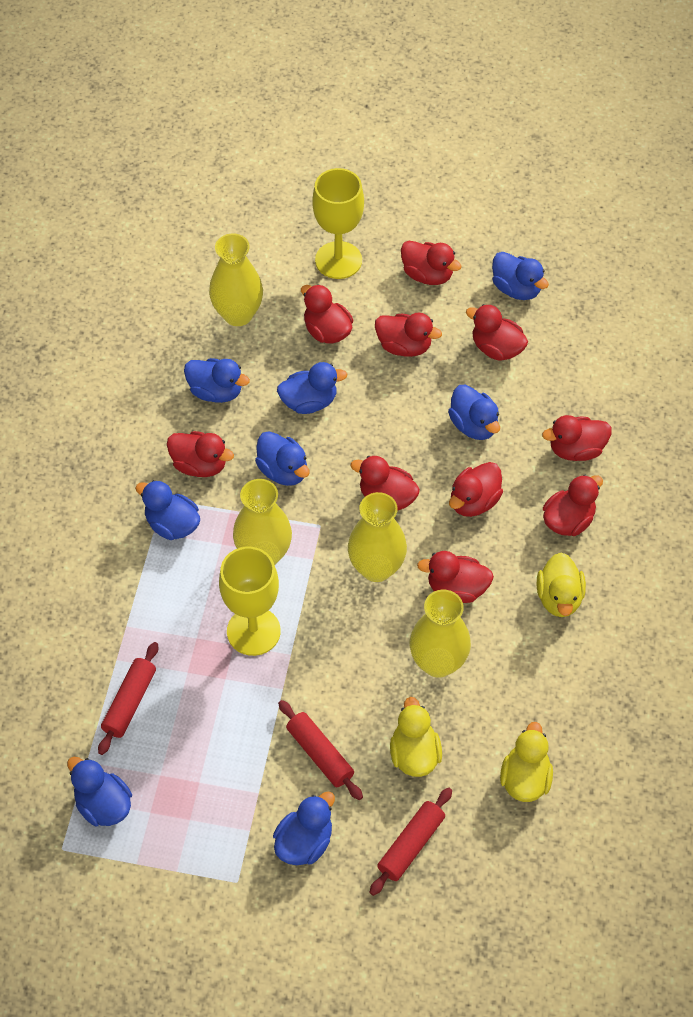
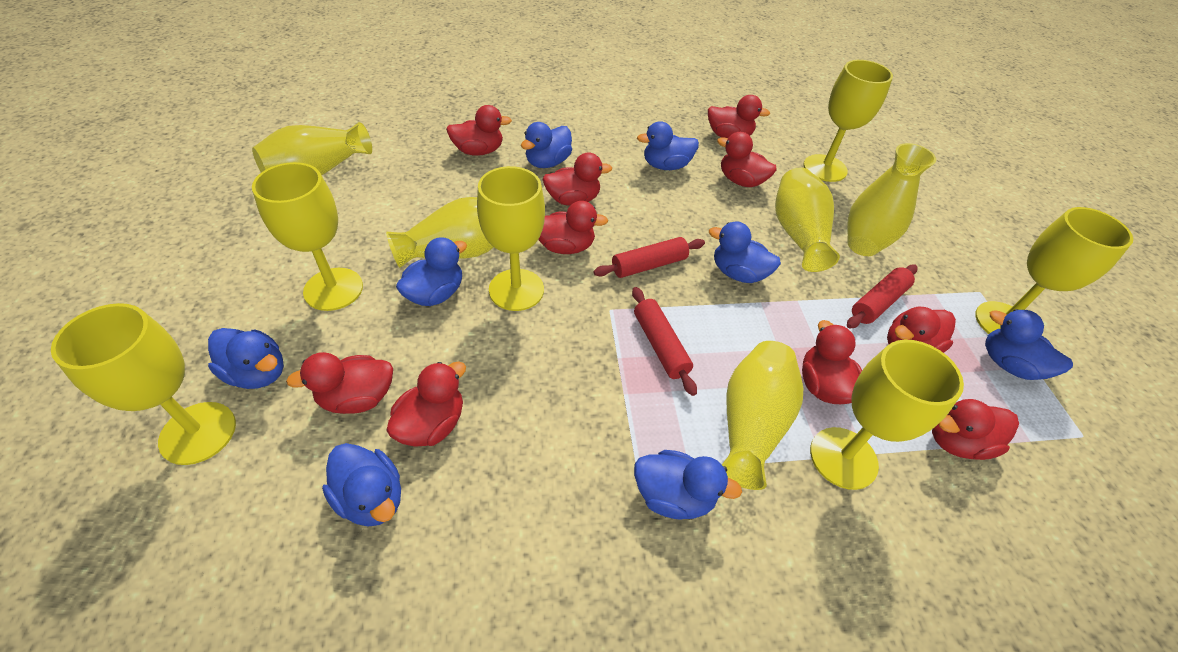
yellow duck: 3 -> 0
yellow goblet: 2 -> 6
yellow vase: 4 -> 5

